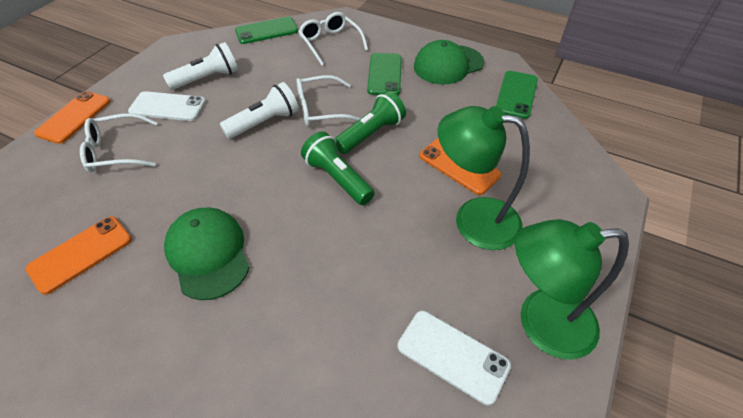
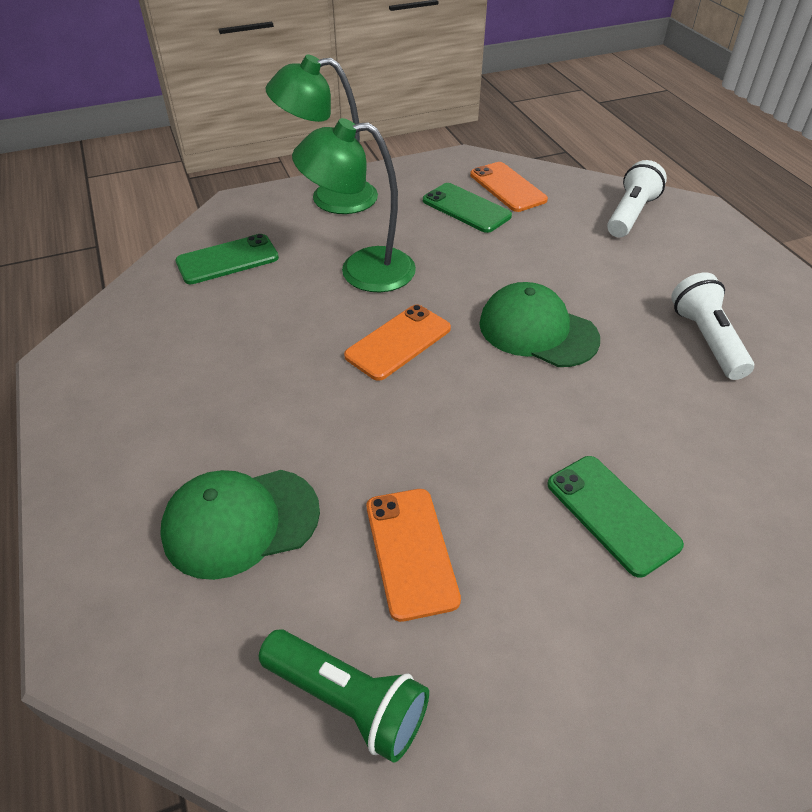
green flashlight: 2 -> 1
white glasses: 3 -> 0
white phone: 2 -> 0

